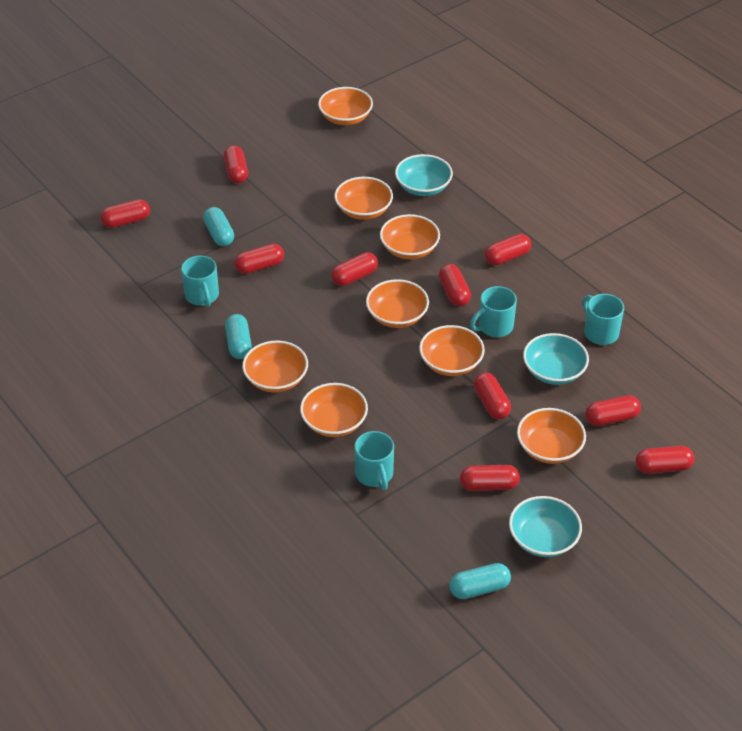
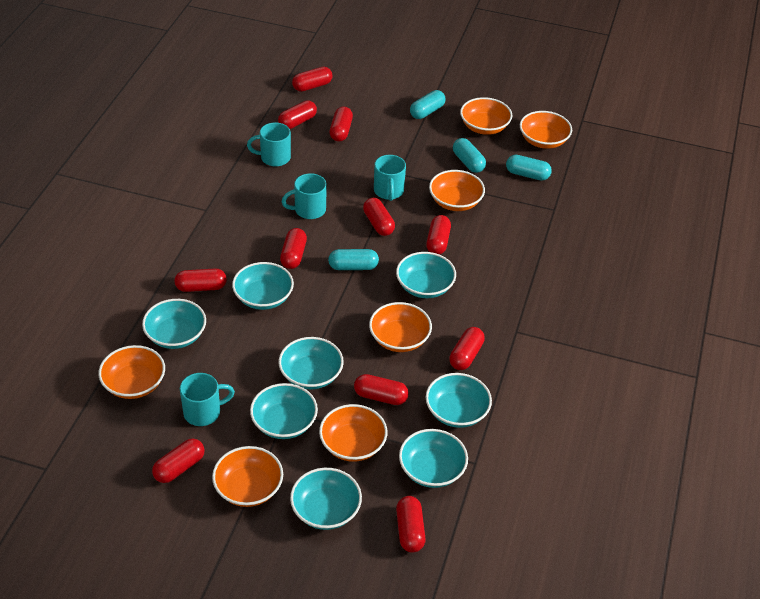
orange bowl: 8 -> 7
red capsule: 10 -> 11
turquoise bowl: 3 -> 8
turquoise capsule: 3 -> 4

